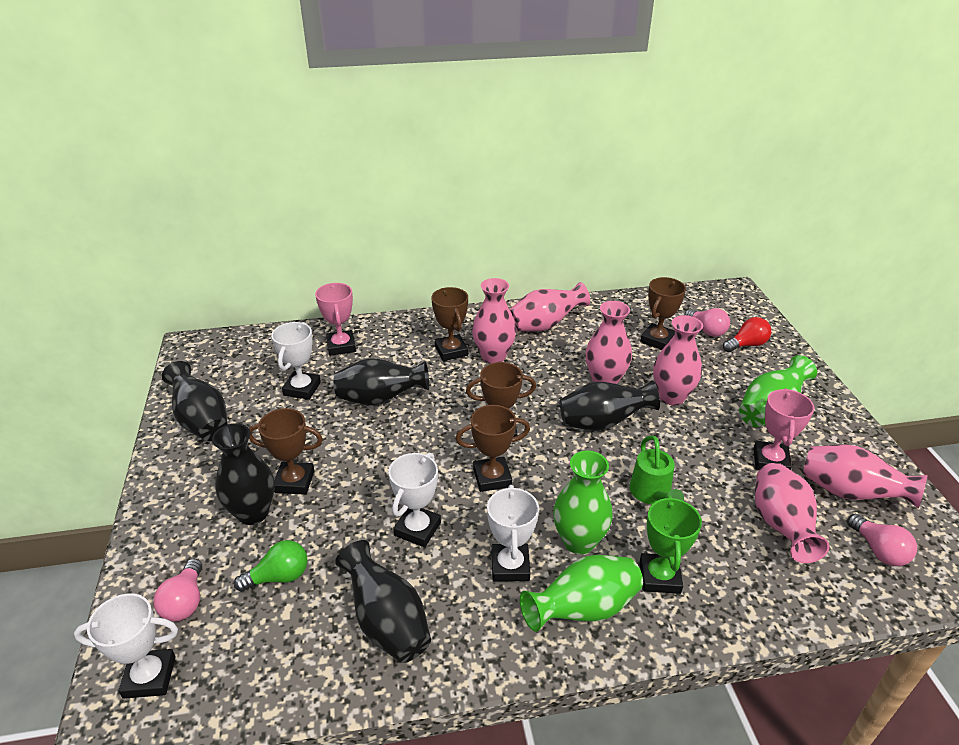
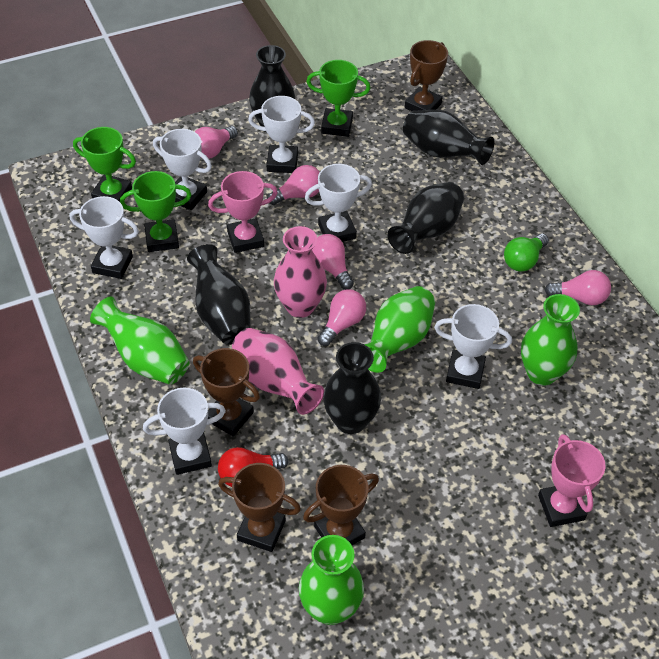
brown trophy: 5 -> 4
green trophy: 1 -> 3
green vase: 3 -> 4
green watering can: 1 -> 0
pink light bulb: 3 -> 5
pink vase: 6 -> 2
white trophy: 4 -> 6

